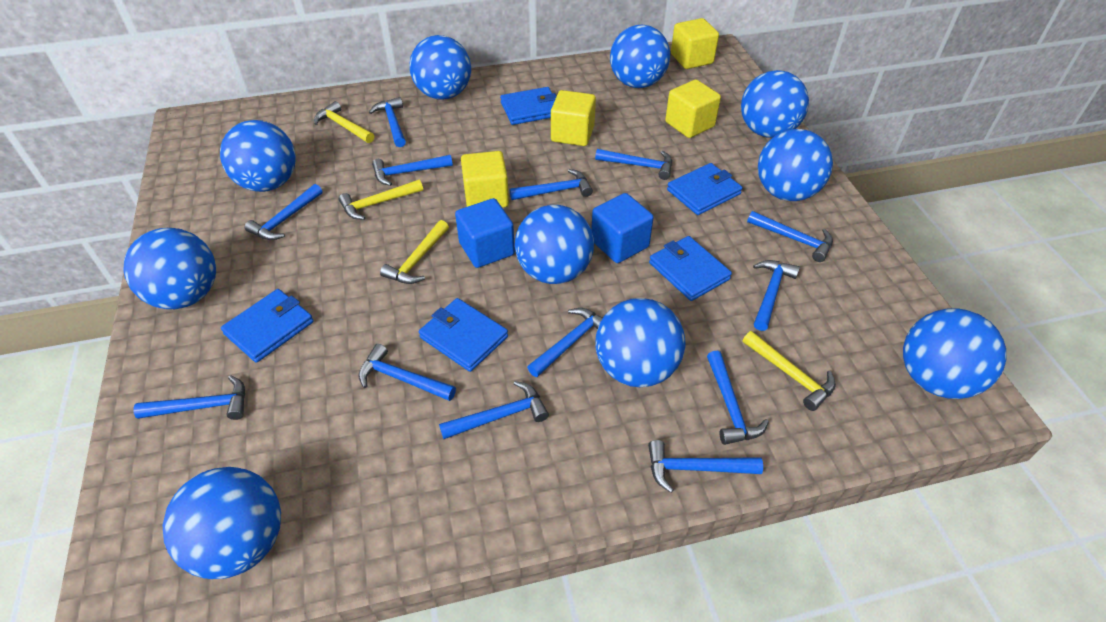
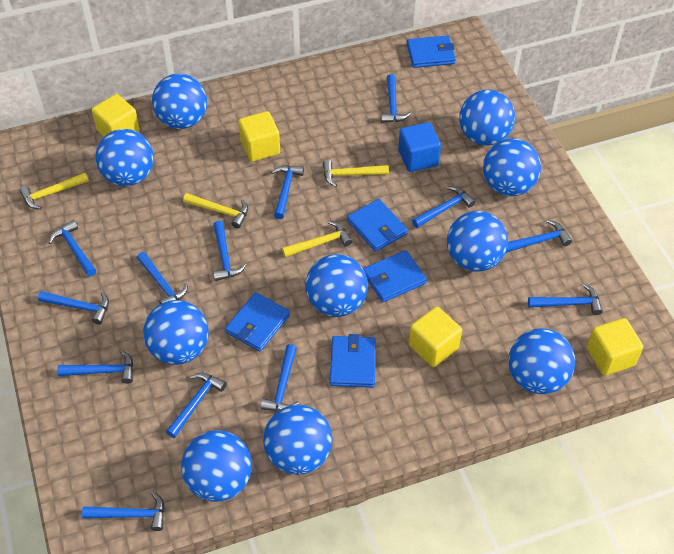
blue cube: 2 -> 1

